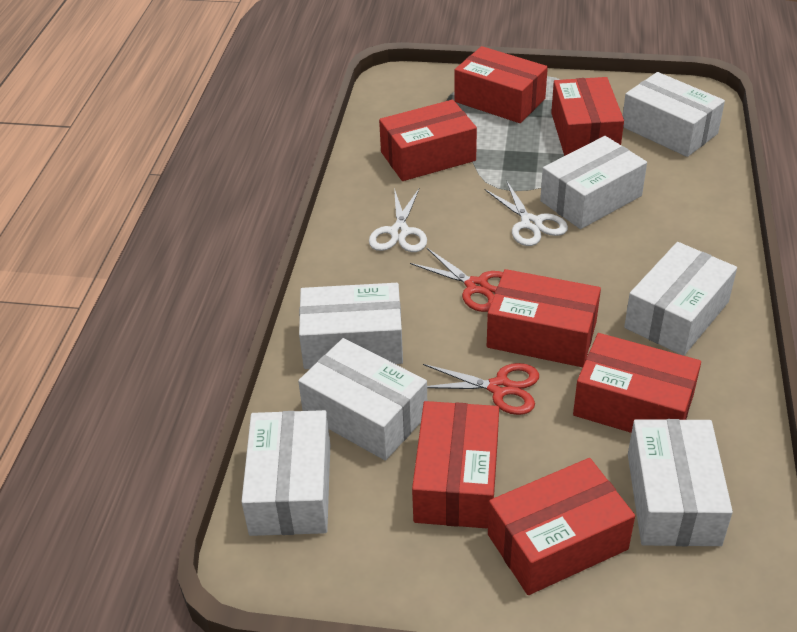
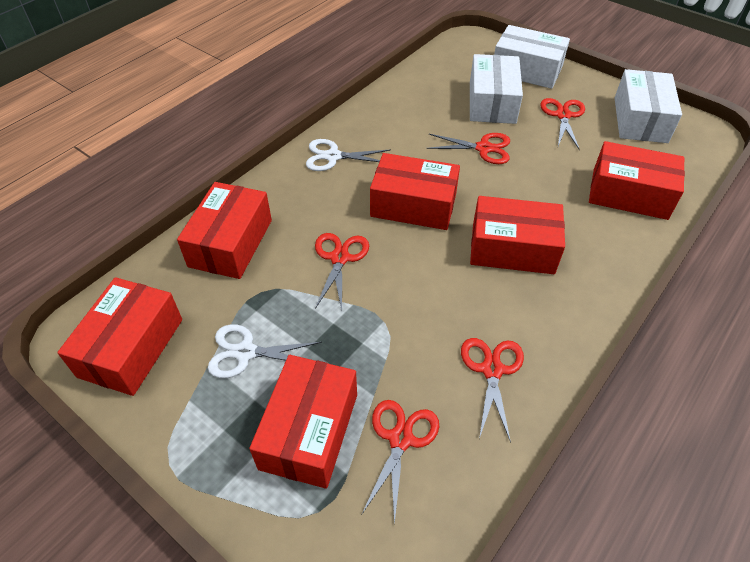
red box: 7 -> 6
red scissors: 2 -> 5
white box: 7 -> 3

